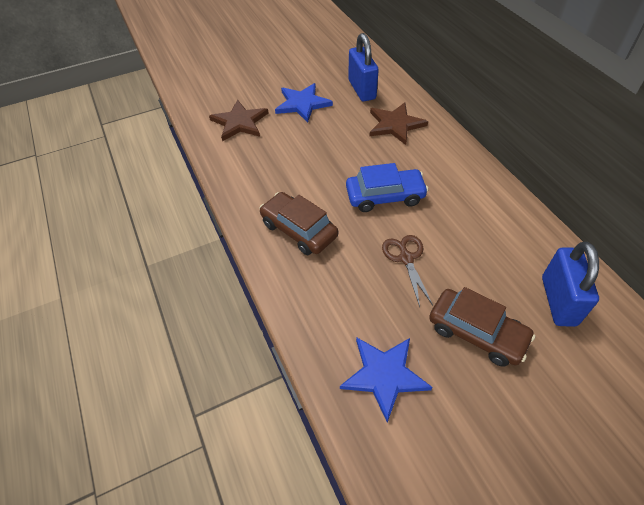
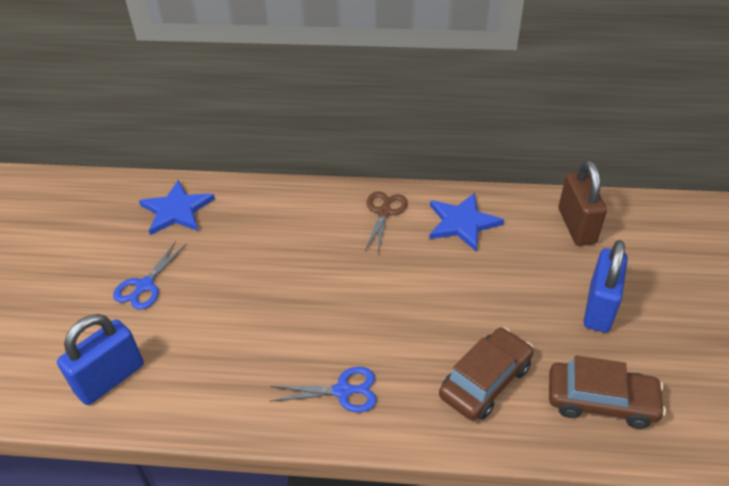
blue car: 1 -> 0
blue scissors: 0 -> 2
brown padlock: 0 -> 1
brown star: 2 -> 0

